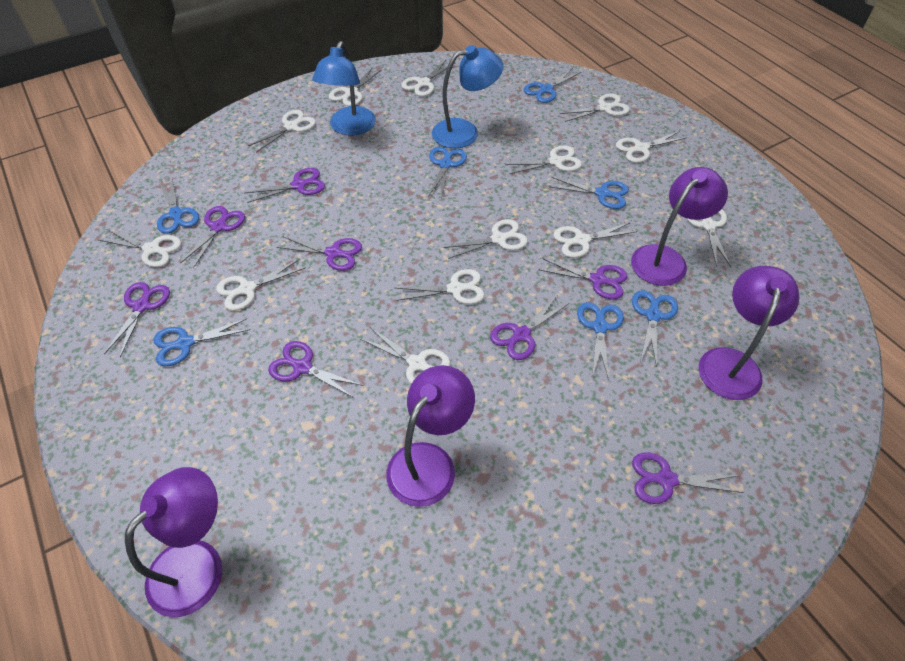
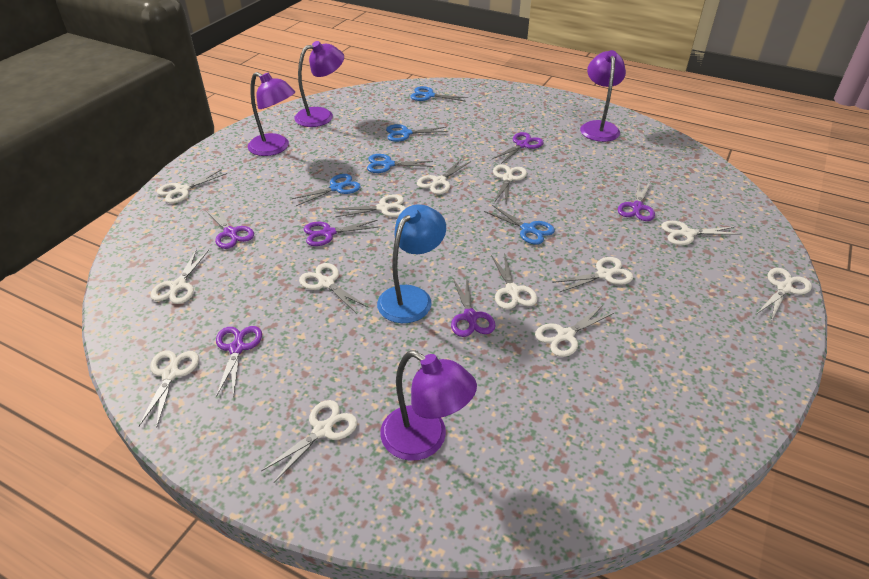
blue lamp: 2 -> 1
blue scissors: 7 -> 5
purple scissors: 8 -> 6

